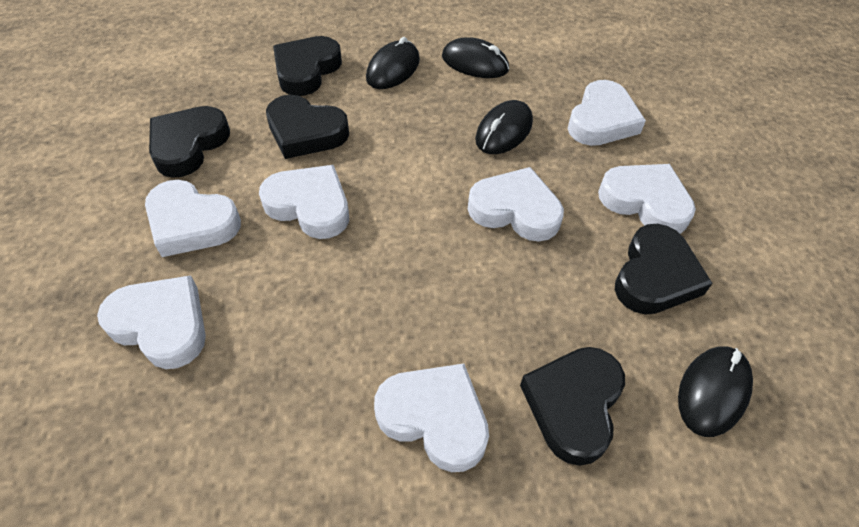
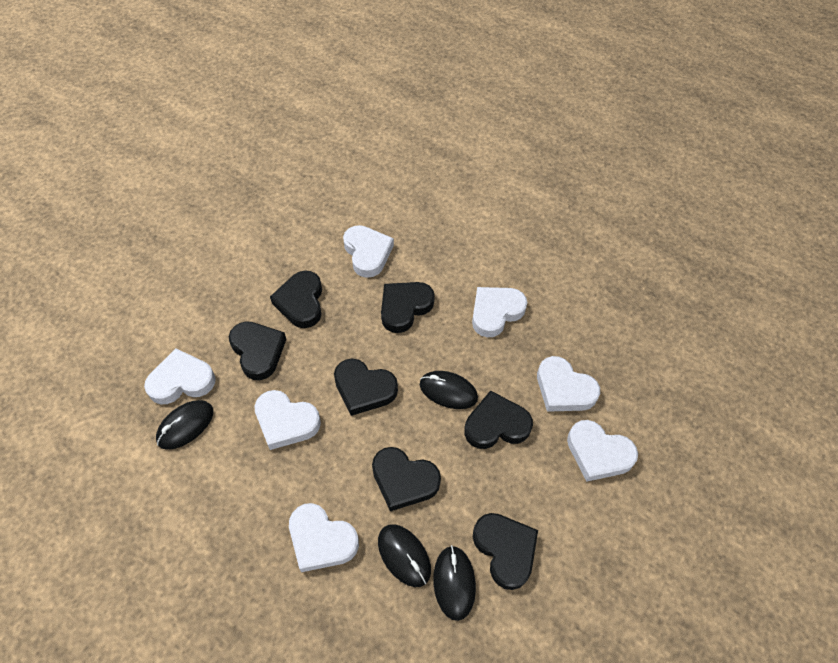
black heart: 5 -> 7

